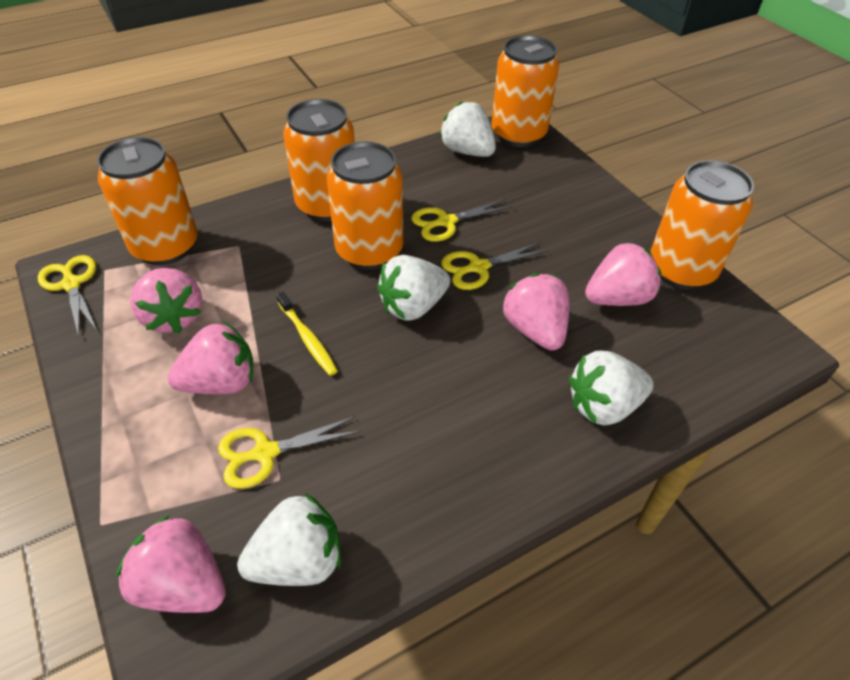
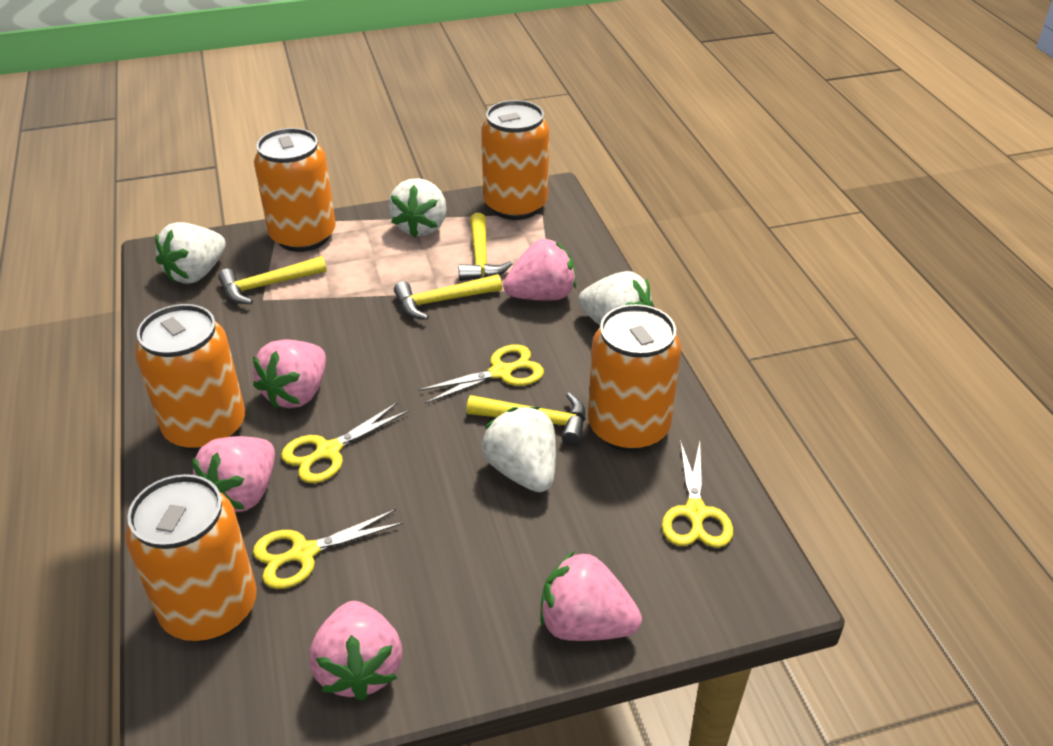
yellow hammer: 0 -> 4
yellow toothbrush: 1 -> 0

